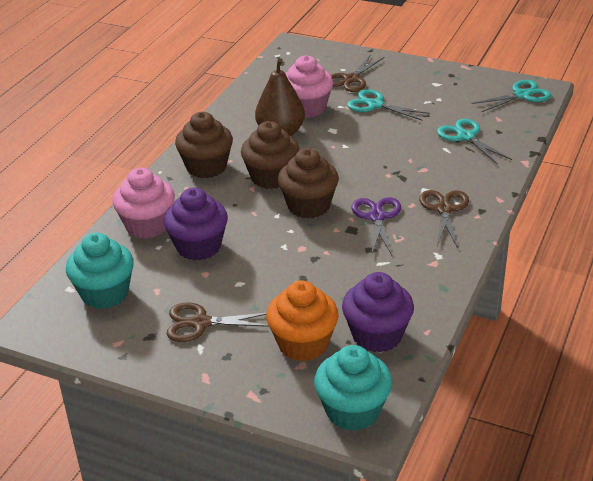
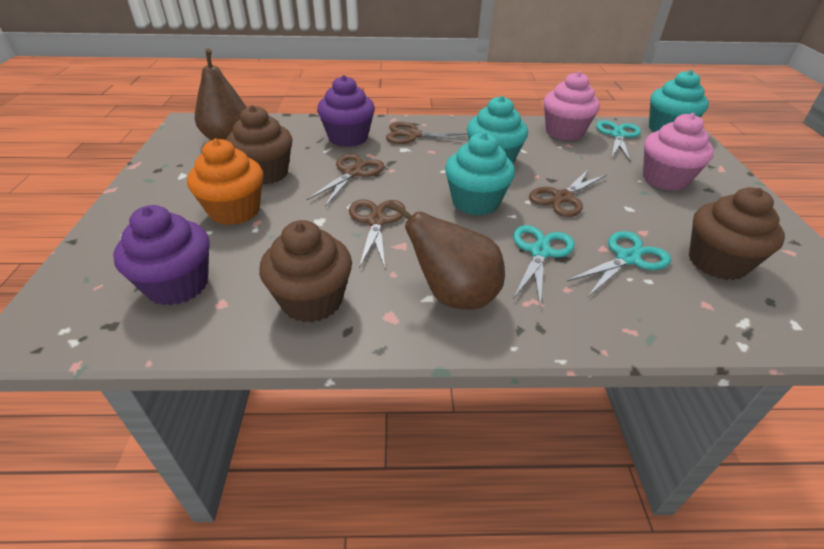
brown pear: 1 -> 2
brown scissors: 3 -> 4
purple scissors: 1 -> 0
turquoise cupcake: 2 -> 3

